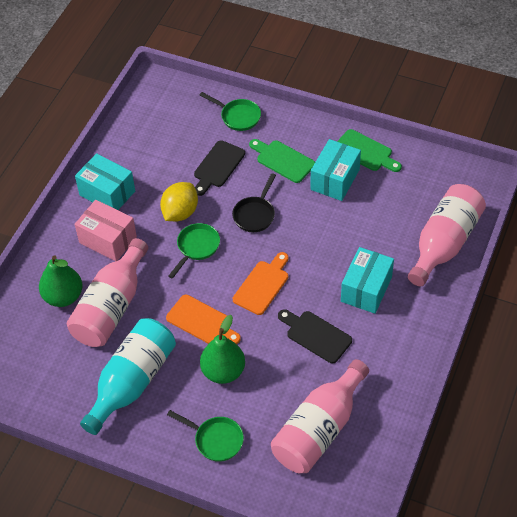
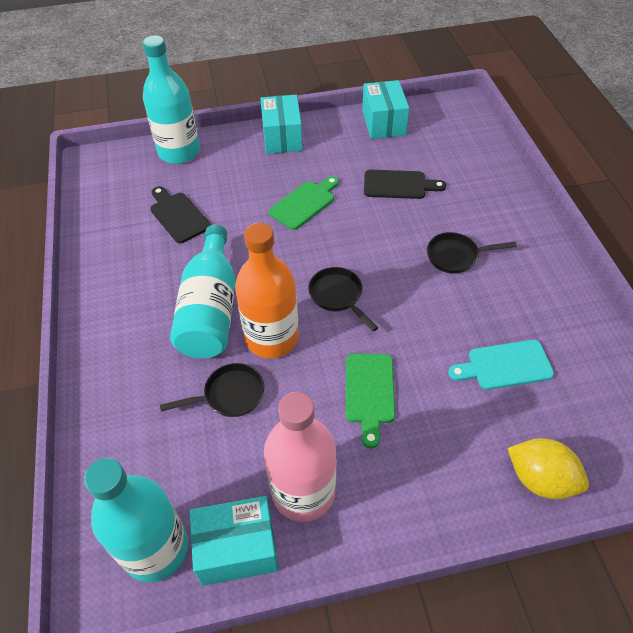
black pan: 1 -> 3
green pan: 3 -> 0
green pear: 2 -> 0
orange bottle: 0 -> 1
orange cutting board: 2 -> 0
pink bottle: 3 -> 1
pink box: 1 -> 0
turquoise bottle: 1 -> 3
turquoise cutting board: 0 -> 1

